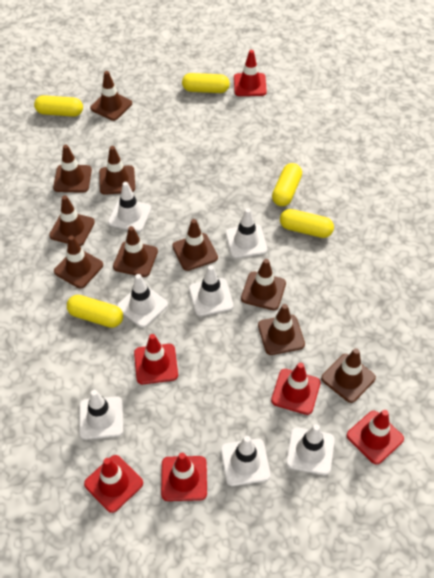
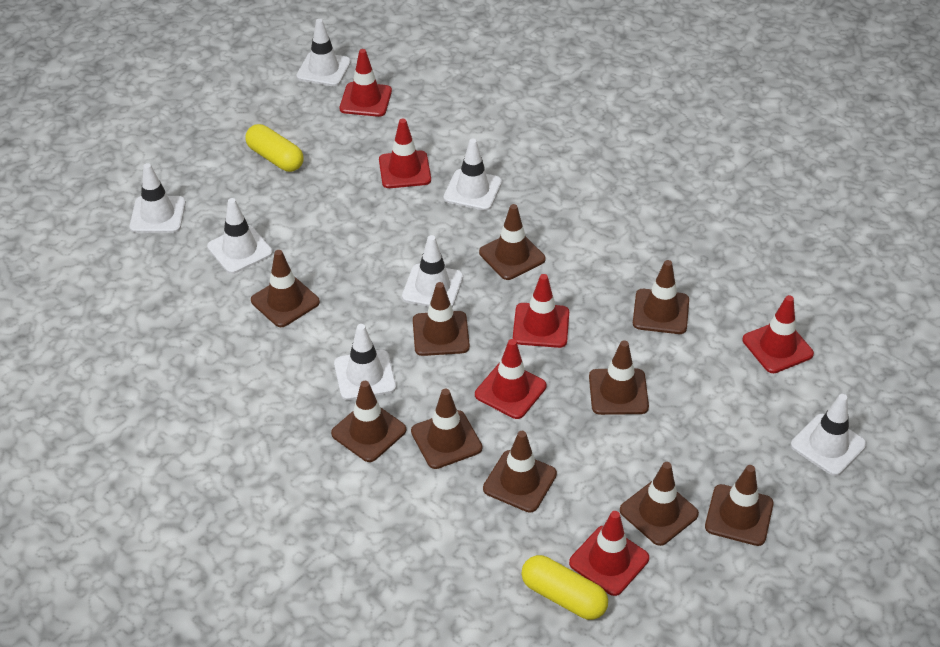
yellow capsule: 5 -> 2

